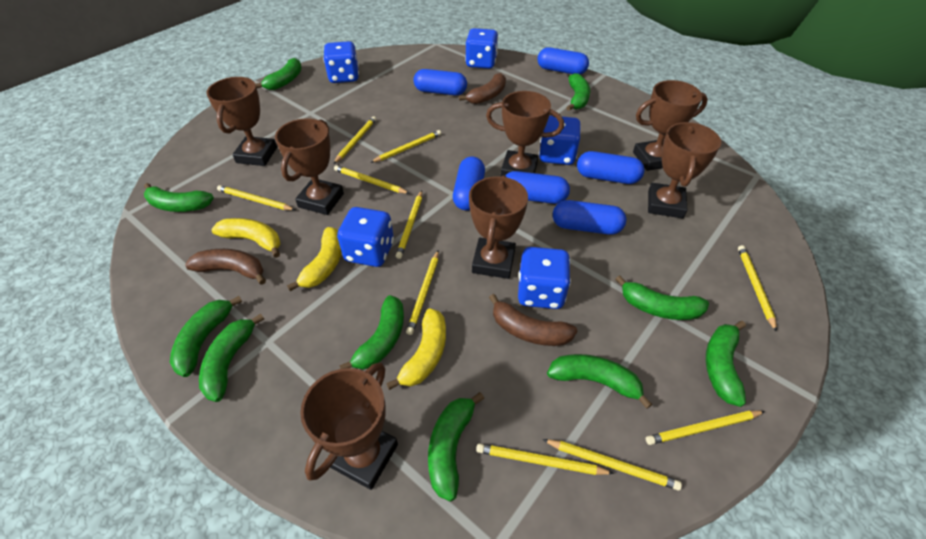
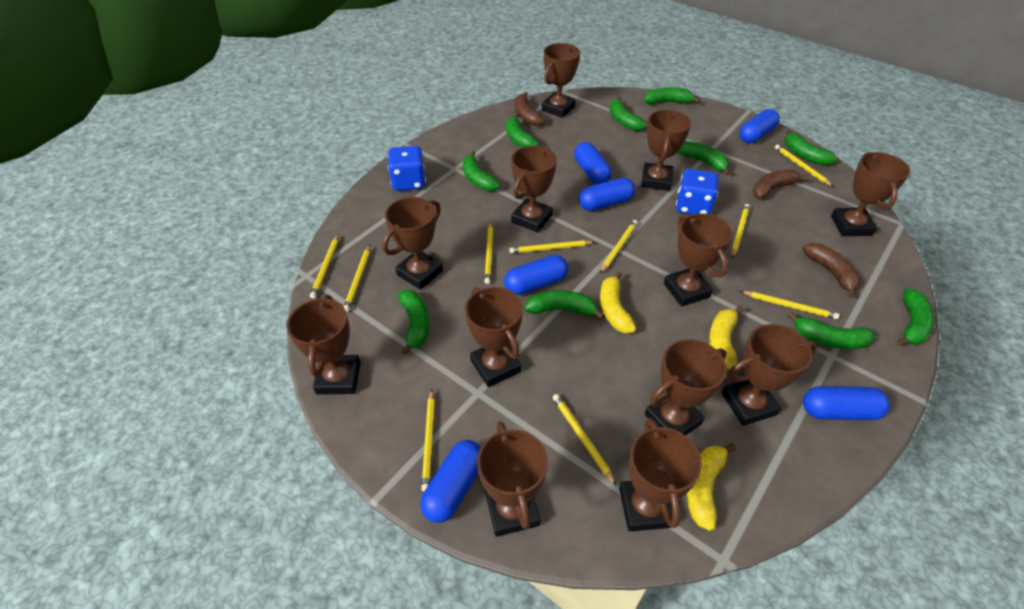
blue dice: 5 -> 2
brown trophy: 7 -> 12

